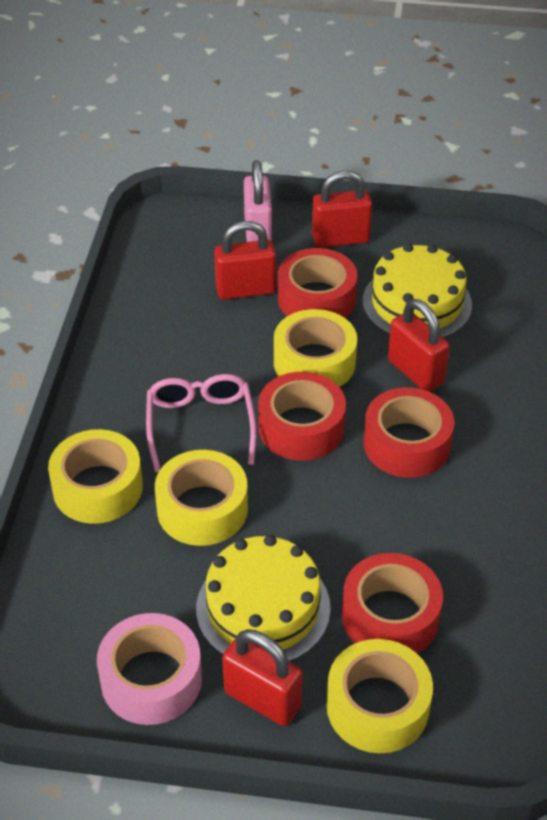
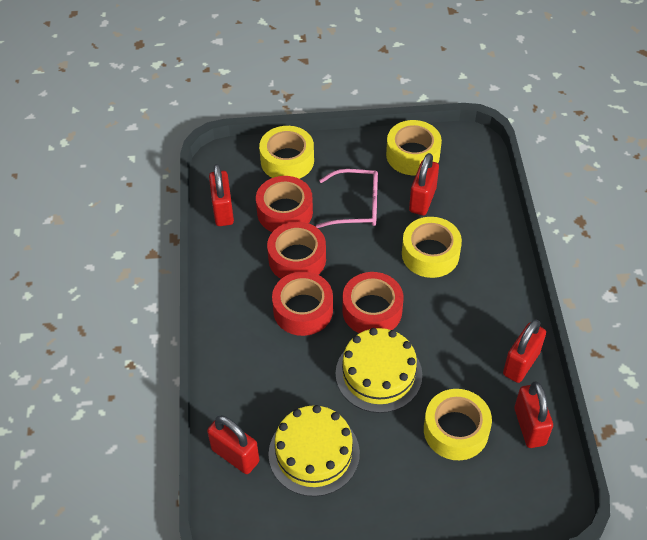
pink padlock: 1 -> 0
pink tape: 1 -> 0
red padlock: 4 -> 5

